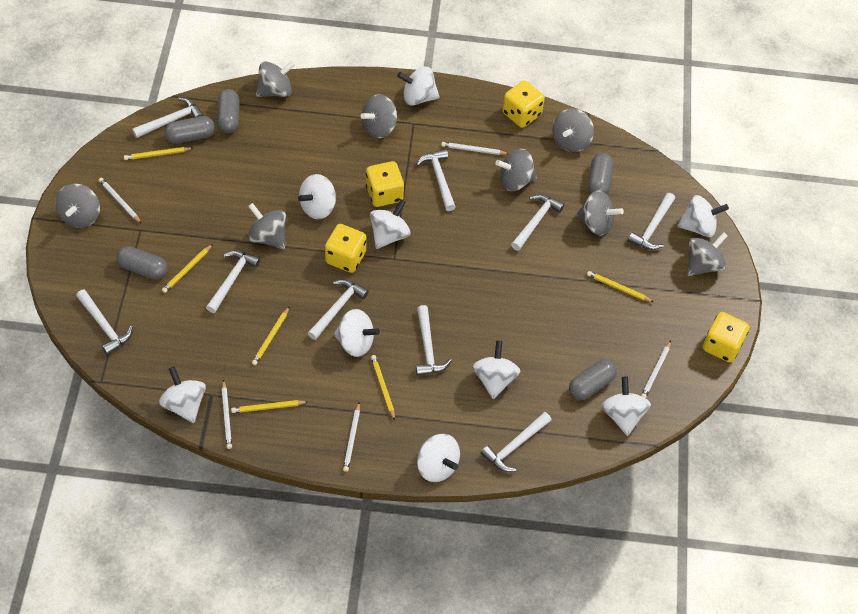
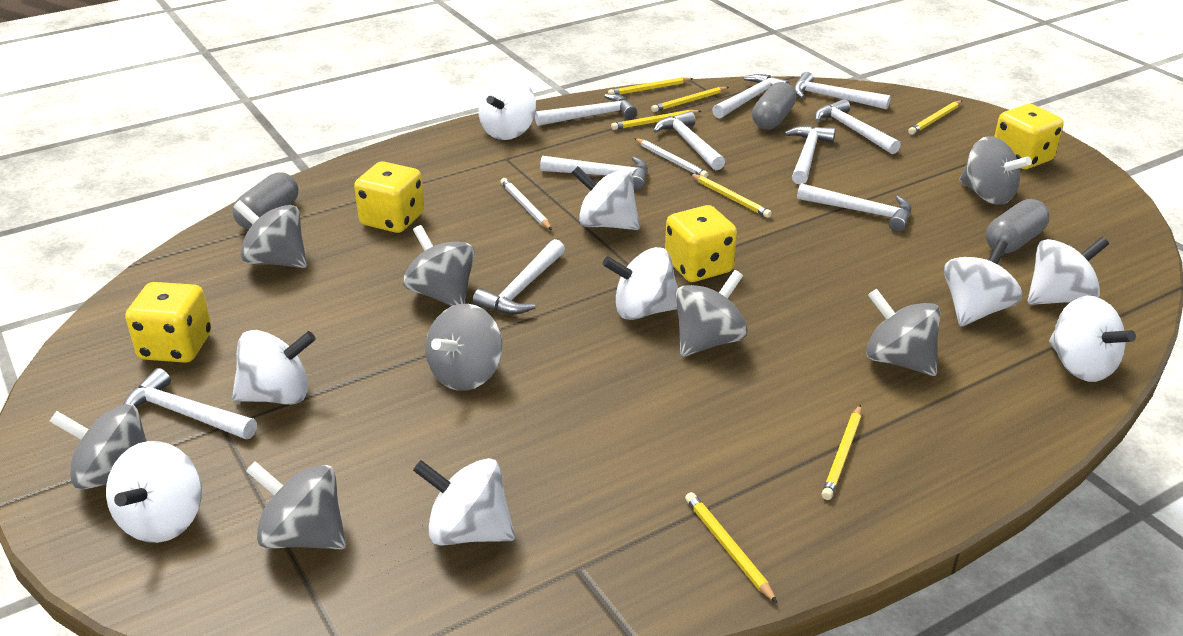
grey capsule: 5 -> 3
white hammer: 9 -> 10
white pencil: 5 -> 2
yellow pencil: 6 -> 7

